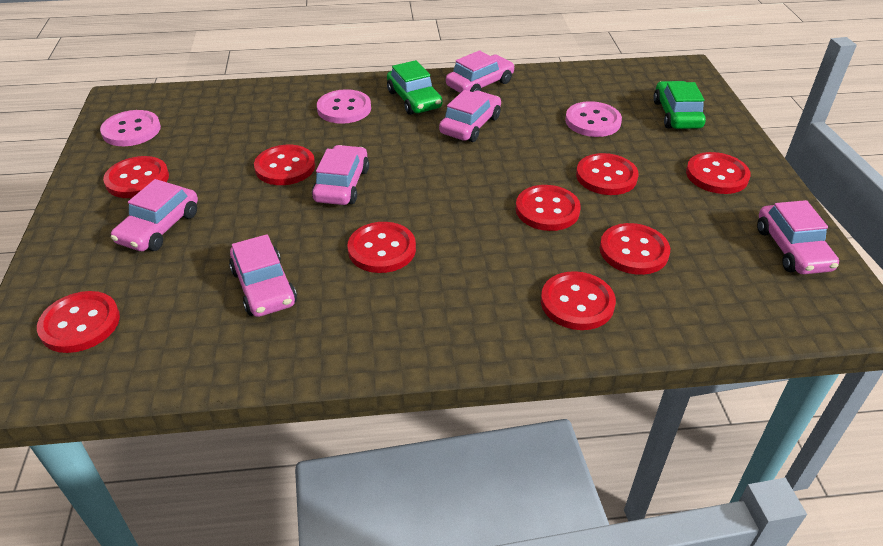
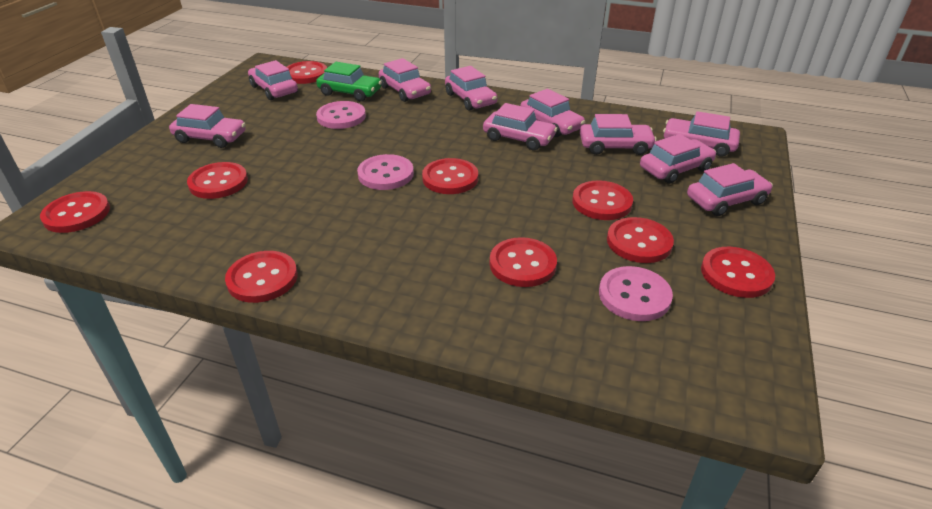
green car: 2 -> 1
pink car: 6 -> 10

